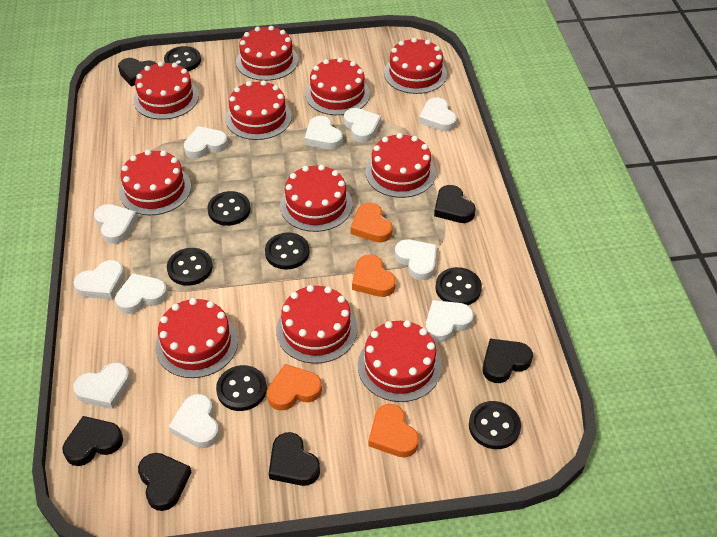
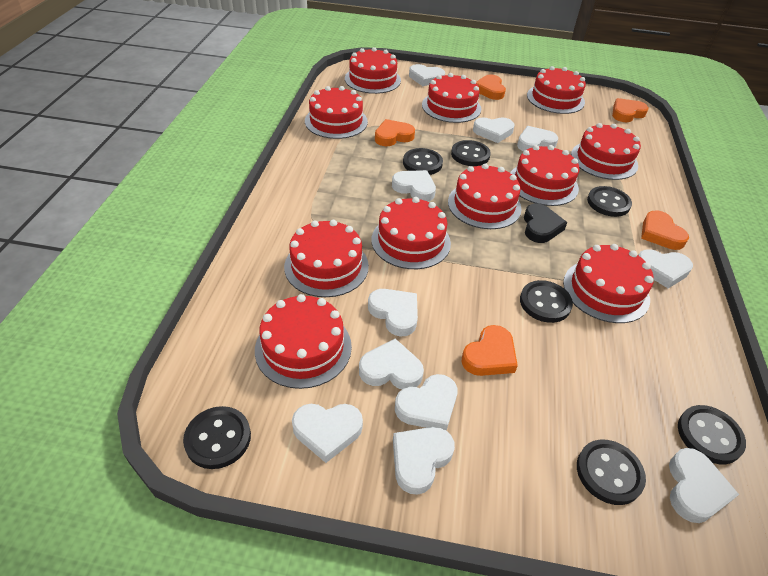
black heart: 6 -> 1
orange heart: 4 -> 5

